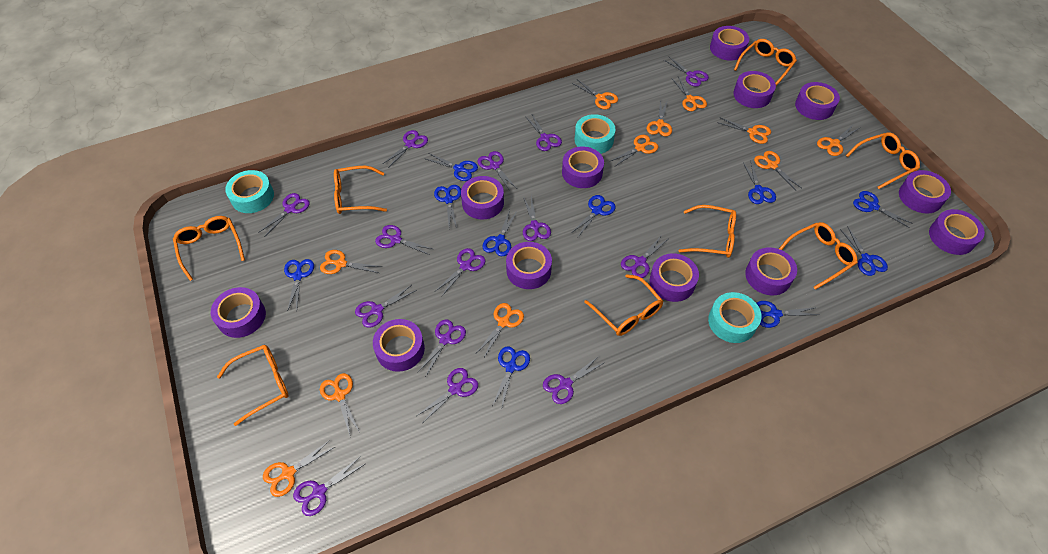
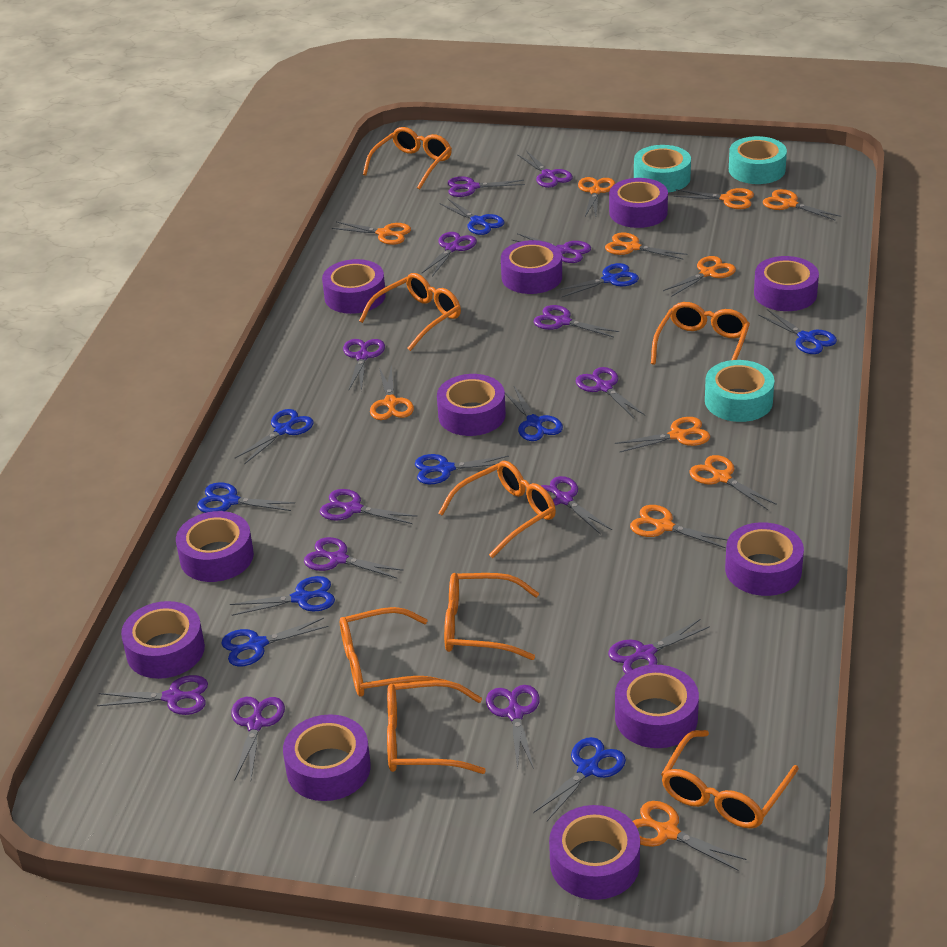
purple tape: 12 -> 11

